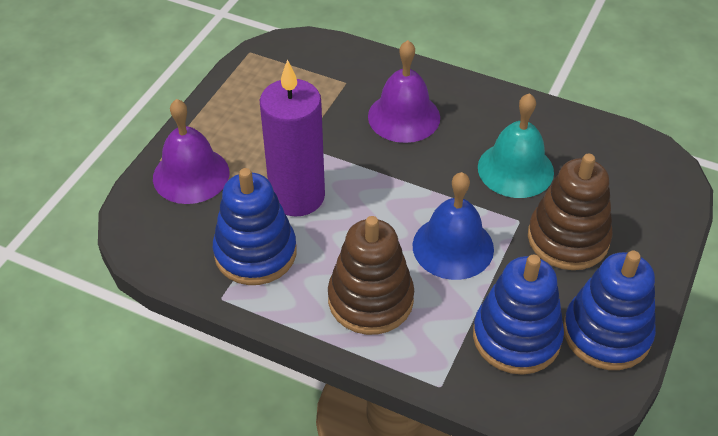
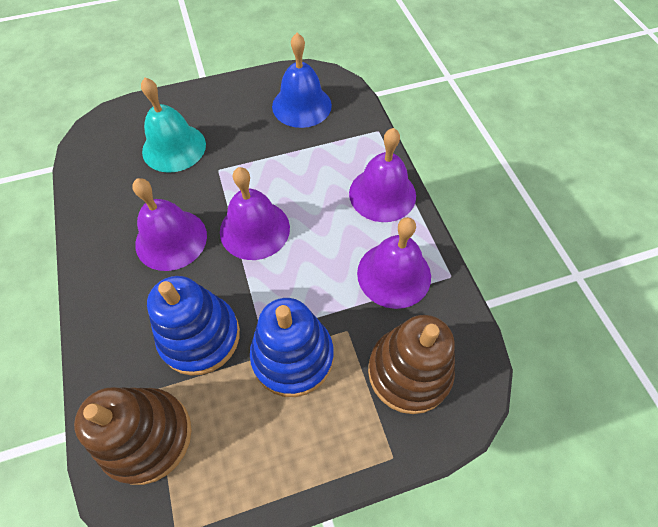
blue stacking toy: 3 -> 2
purple bell: 2 -> 4
purple candle: 1 -> 0

